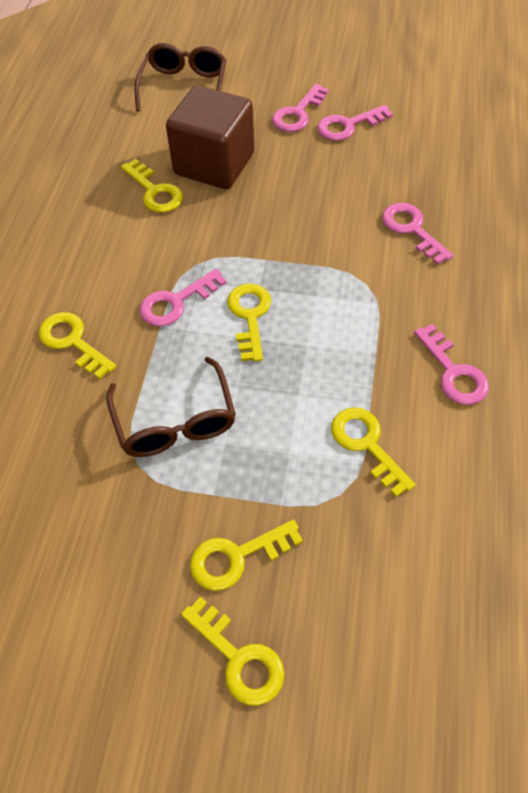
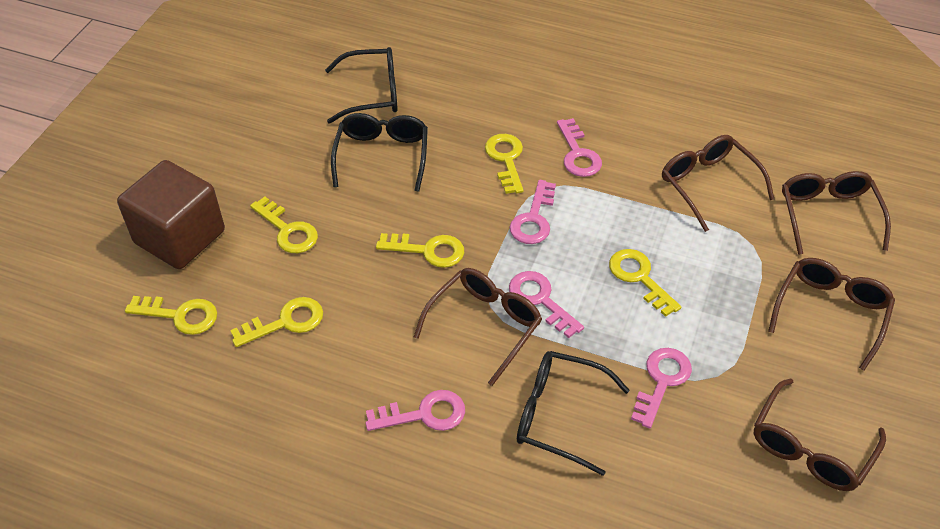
black glasses: 0 -> 3
brown glasses: 2 -> 5

